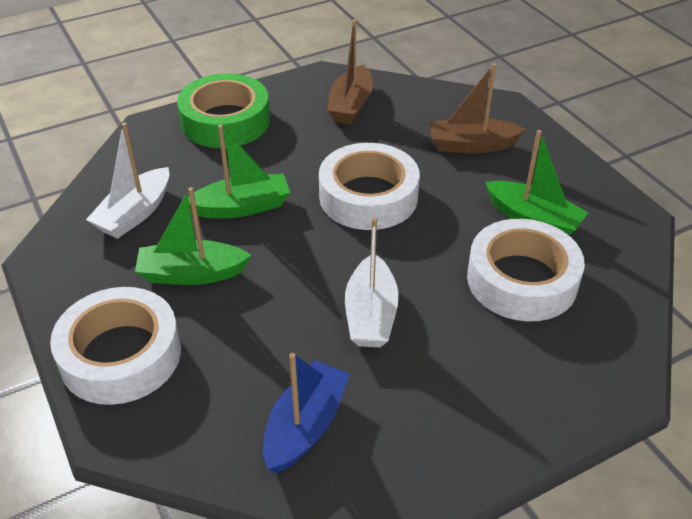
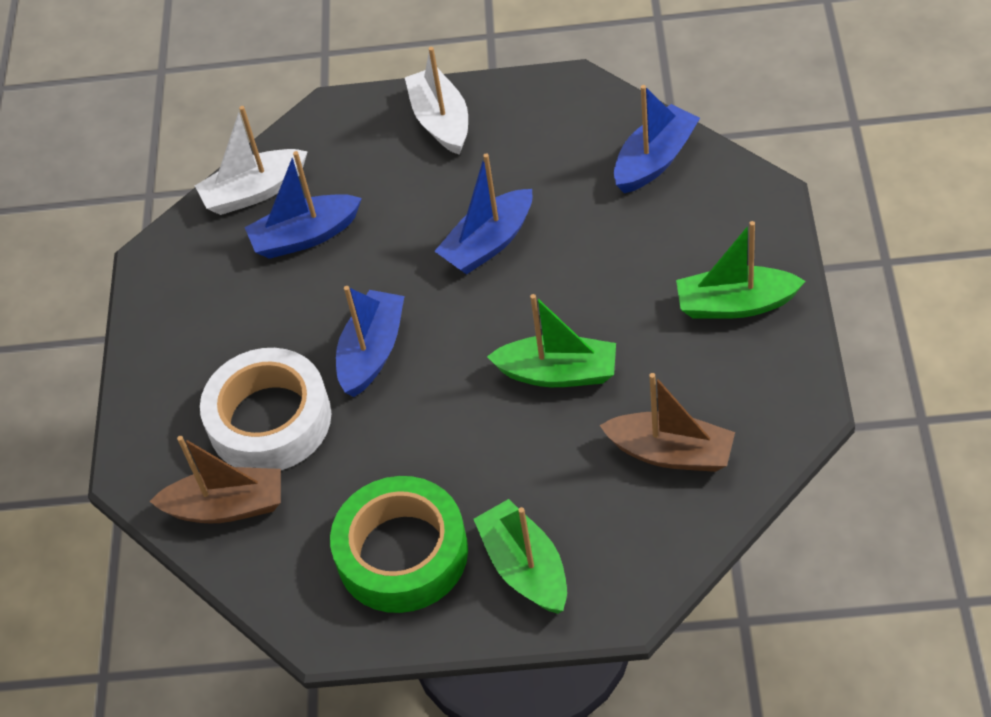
blue boat: 1 -> 4
white tape: 3 -> 1

